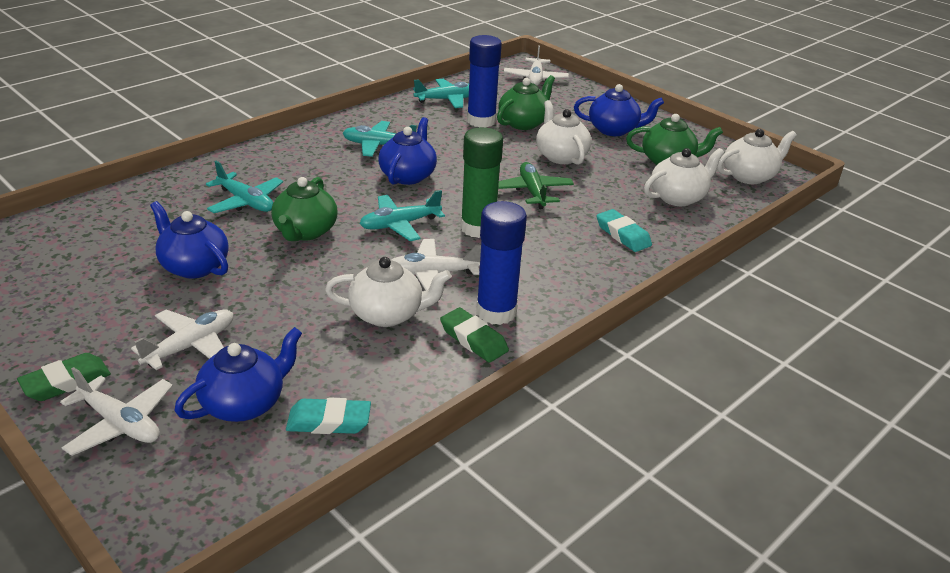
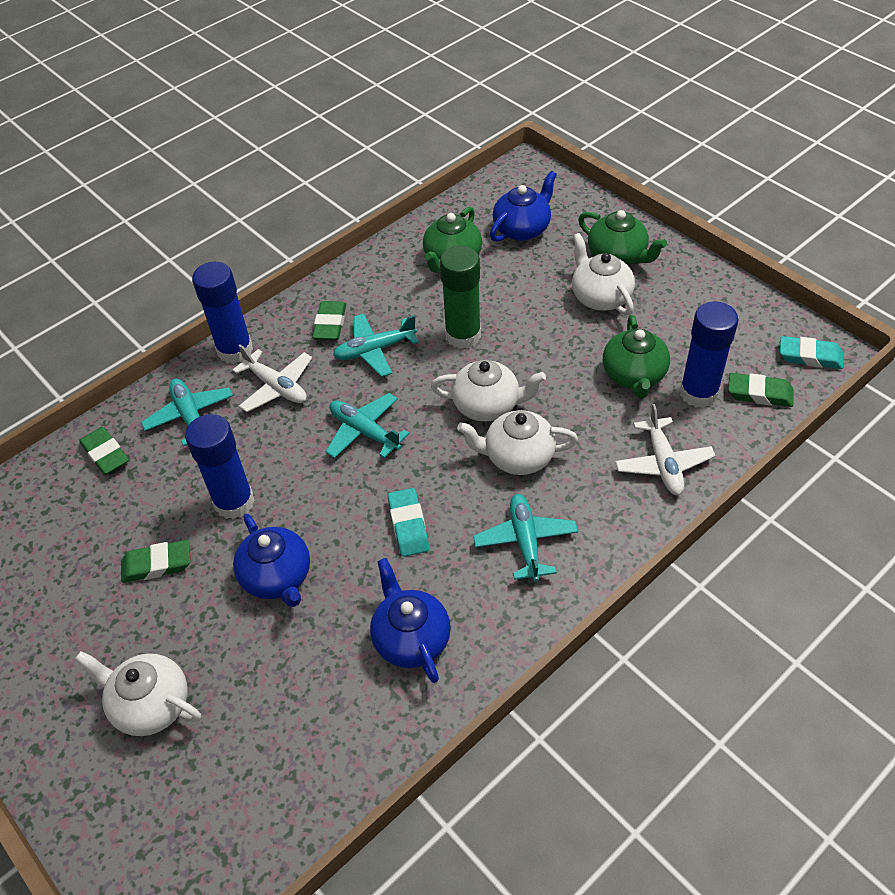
blue glue stick: 2 -> 3
blue teapot: 4 -> 3
green eraser: 2 -> 4
green plane: 1 -> 0
white plane: 4 -> 2

